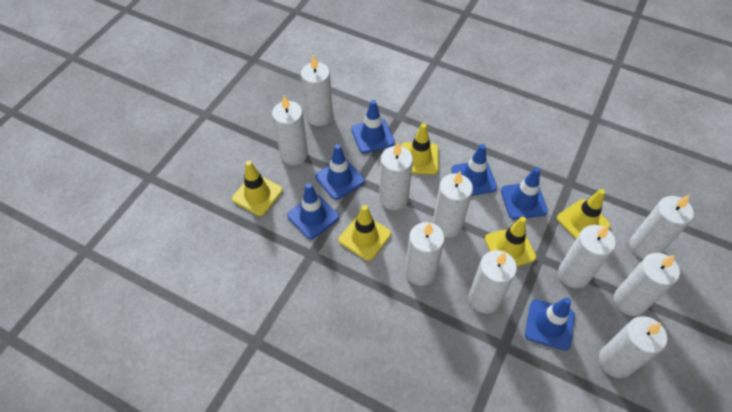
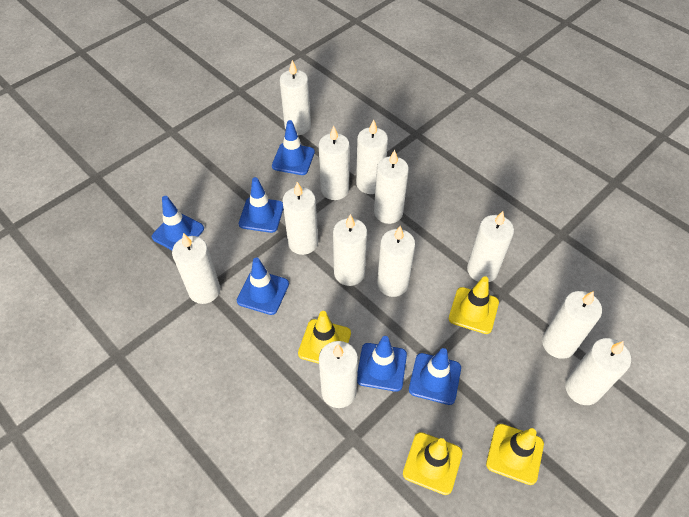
white candle: 10 -> 12
yellow traffic cone: 5 -> 4

